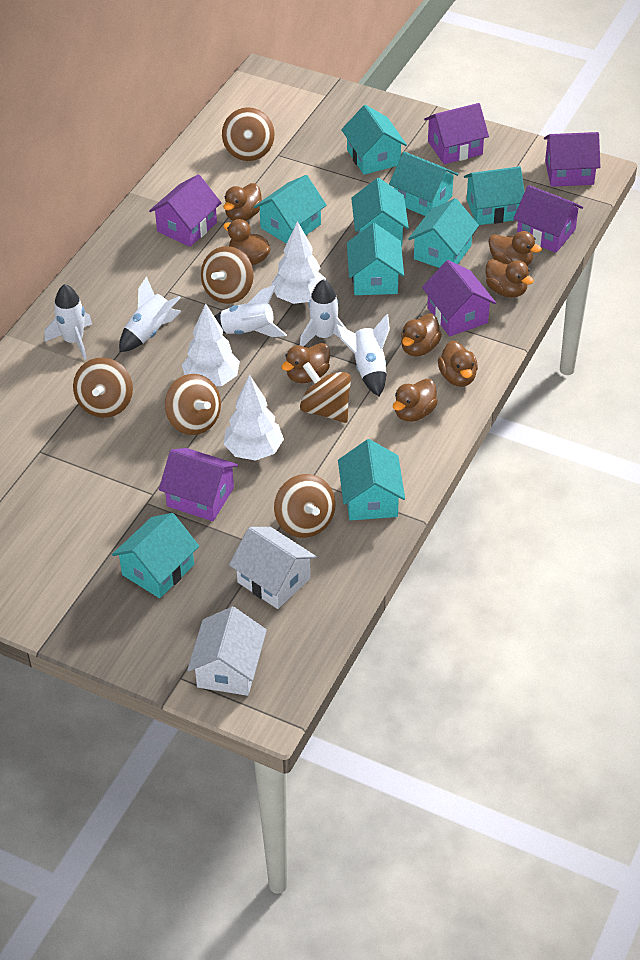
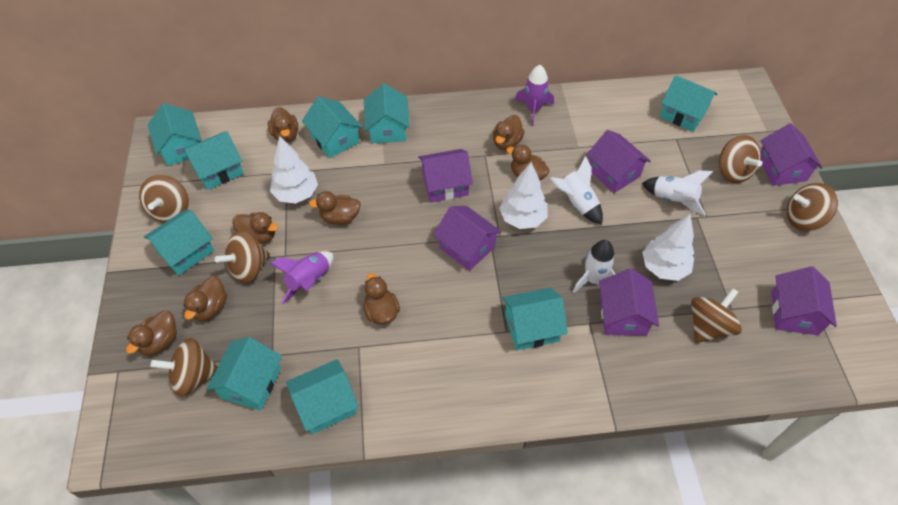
purple rocket: 0 -> 2
white house: 2 -> 0
white rocket: 5 -> 3

